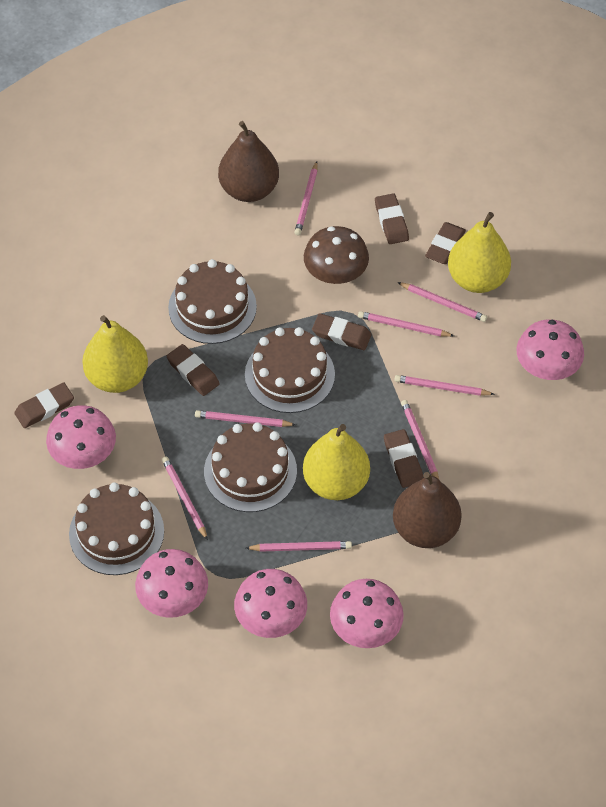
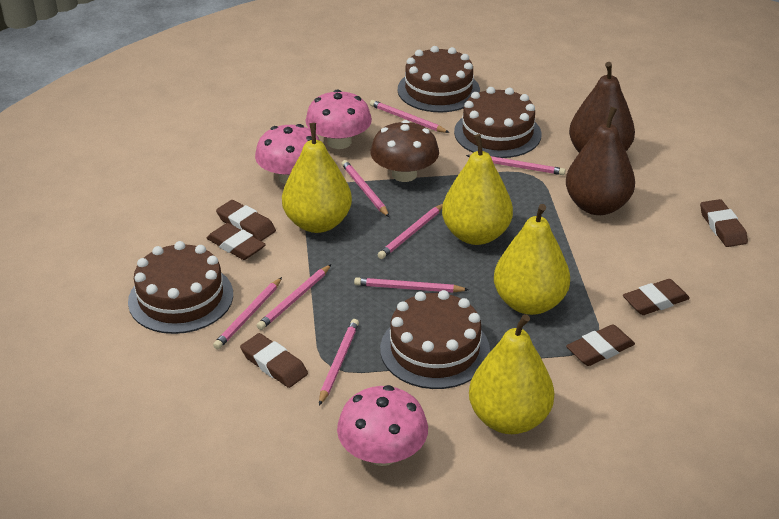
pink mushroom: 5 -> 3
yellow pear: 3 -> 4

